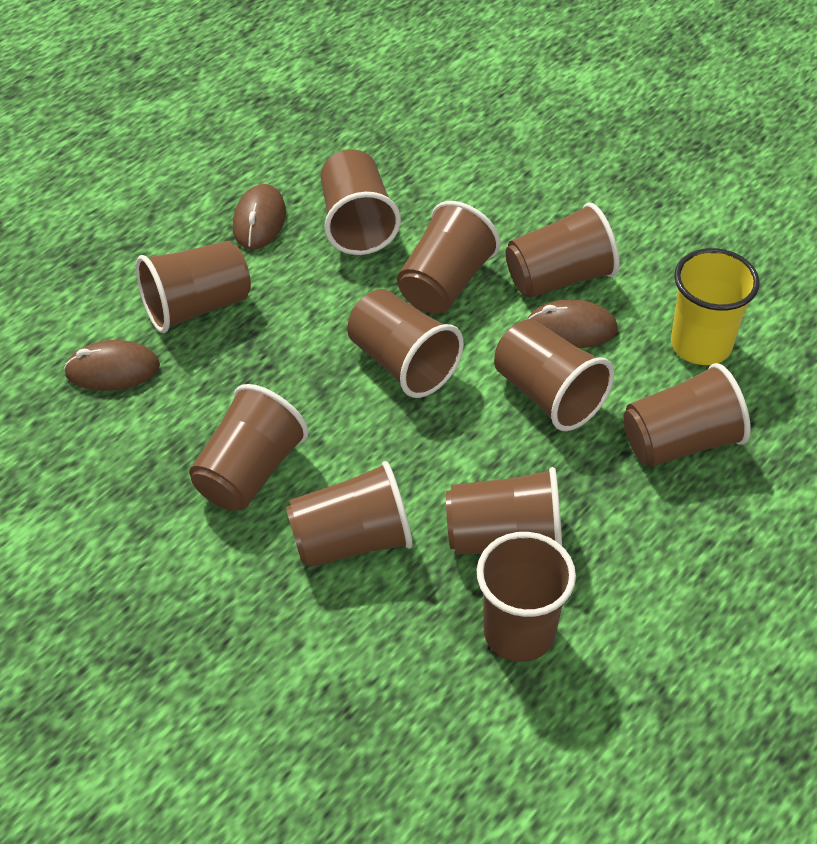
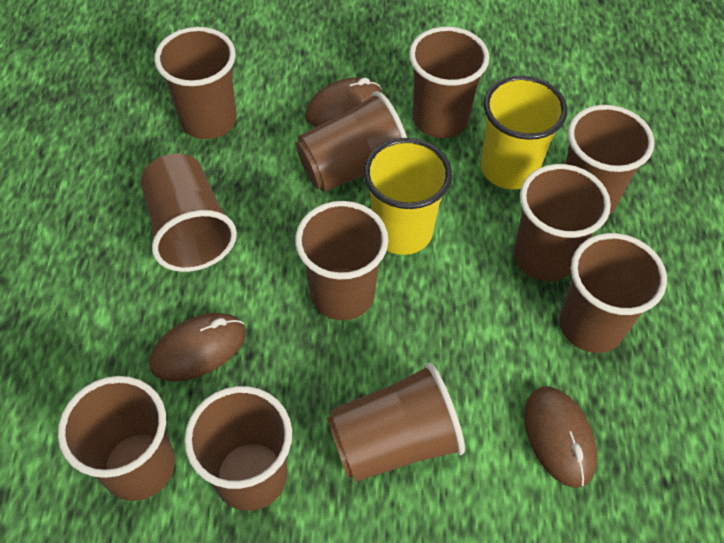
yellow cup: 1 -> 2

